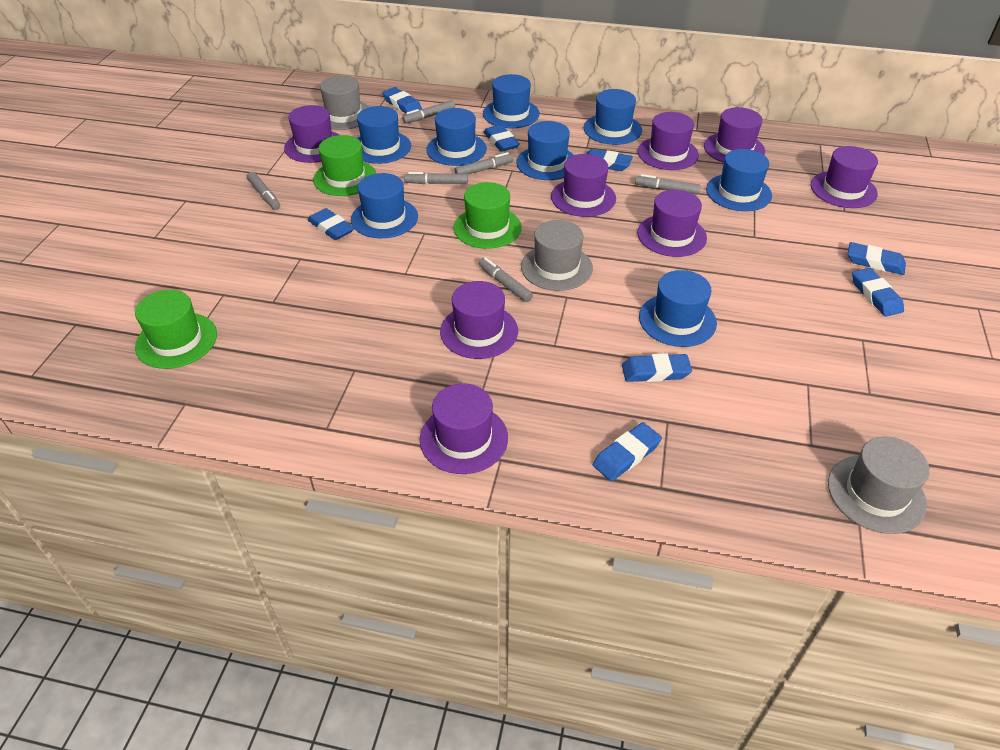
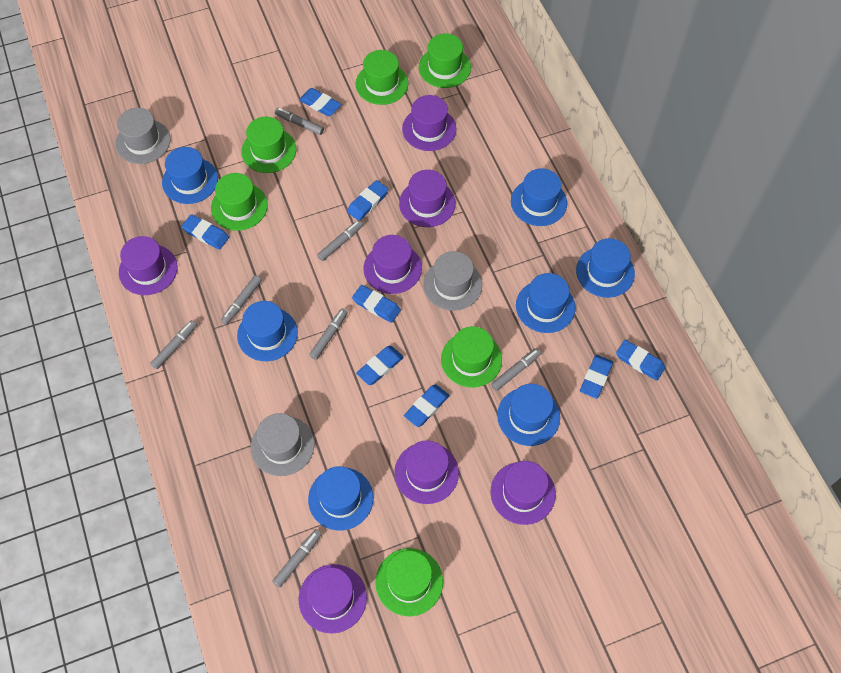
blue hat: 8 -> 7
green hat: 3 -> 6
grey marker: 6 -> 7
purple hat: 8 -> 7

